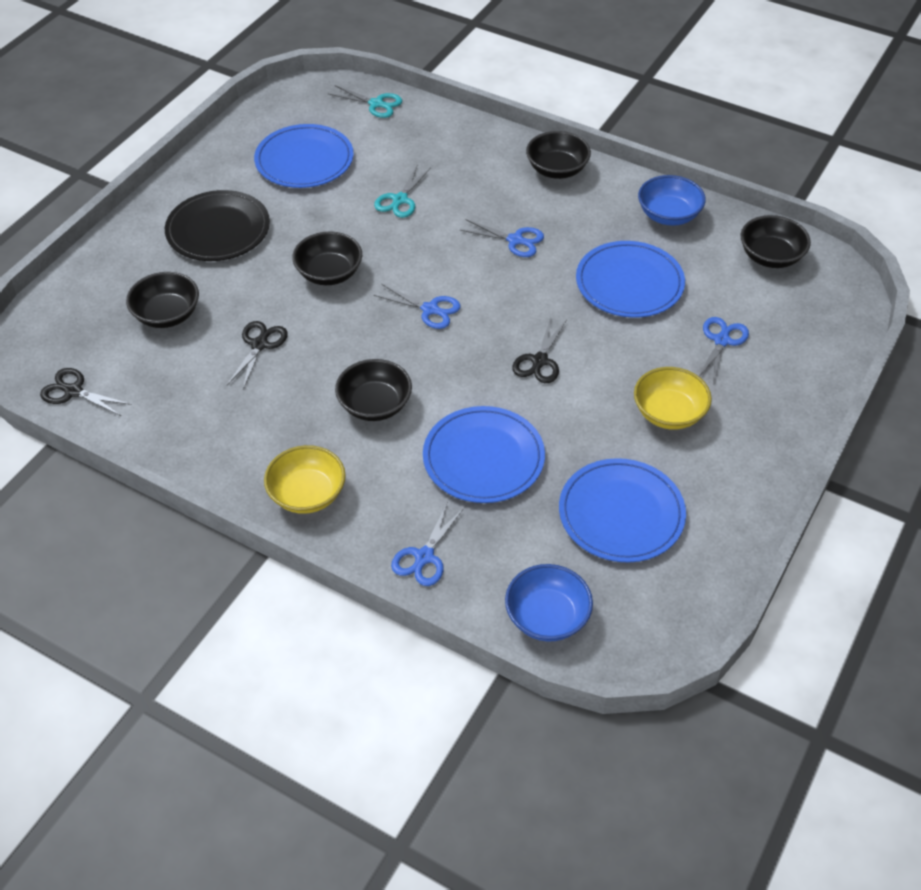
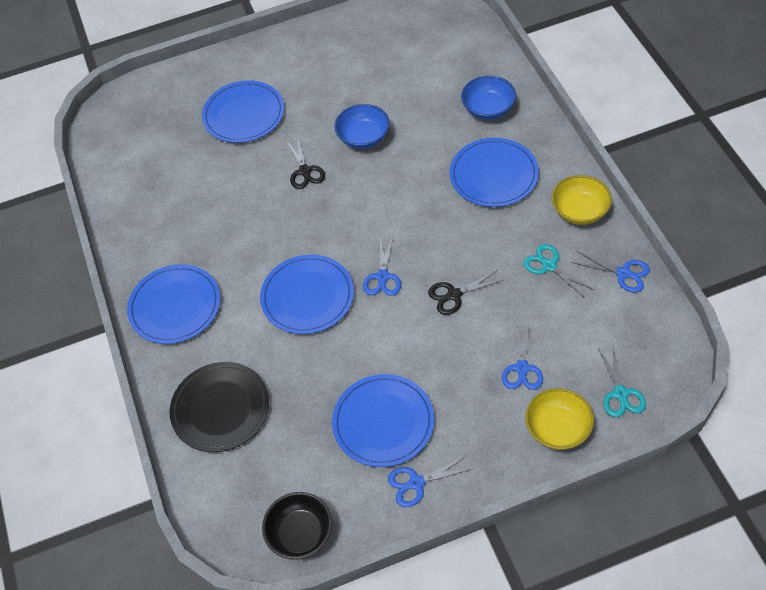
black bowl: 5 -> 1
black scissors: 3 -> 2
blue plate: 4 -> 5

